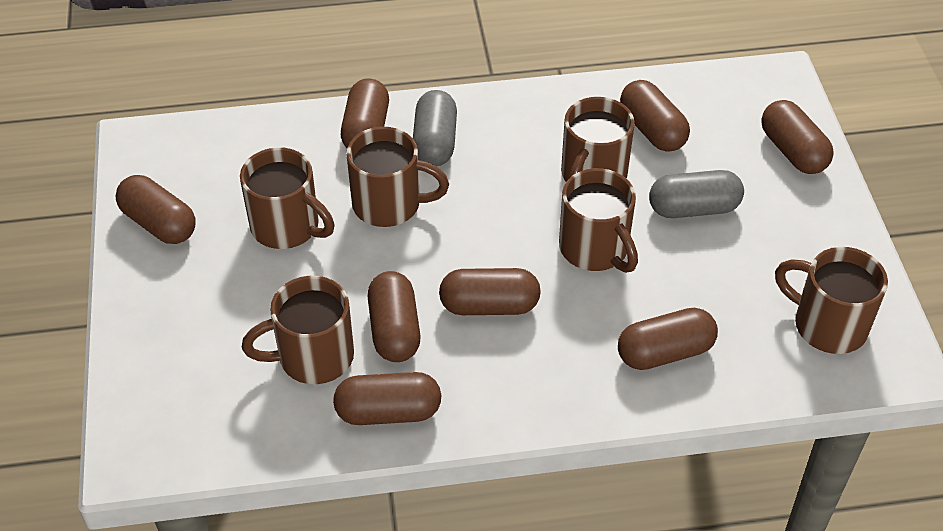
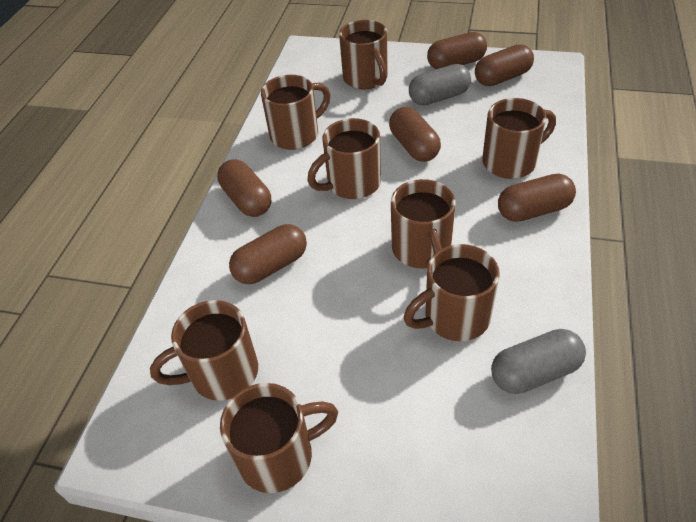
brown capsule: 8 -> 6
brown mug: 6 -> 8

